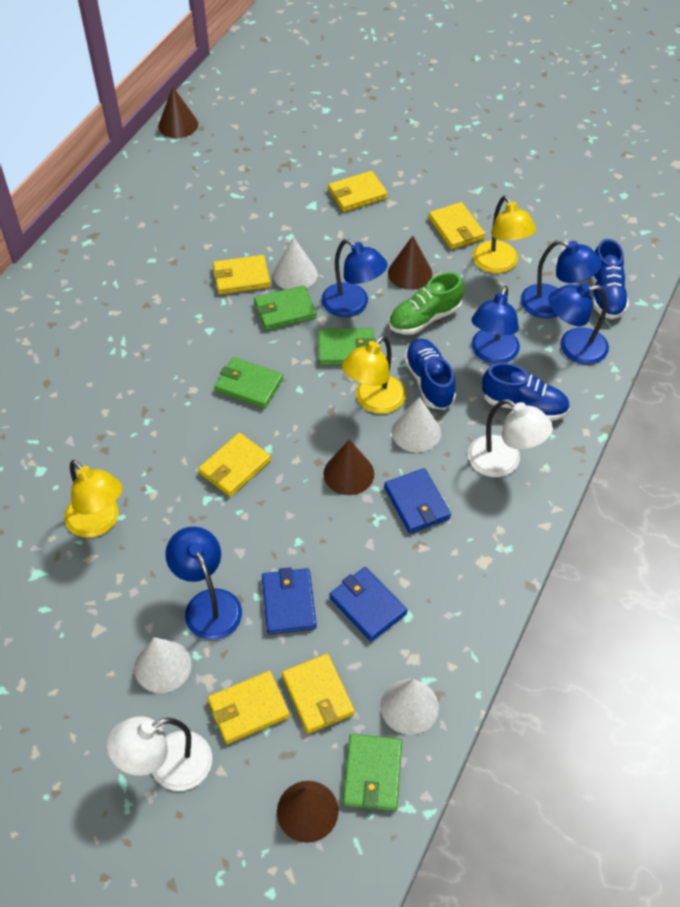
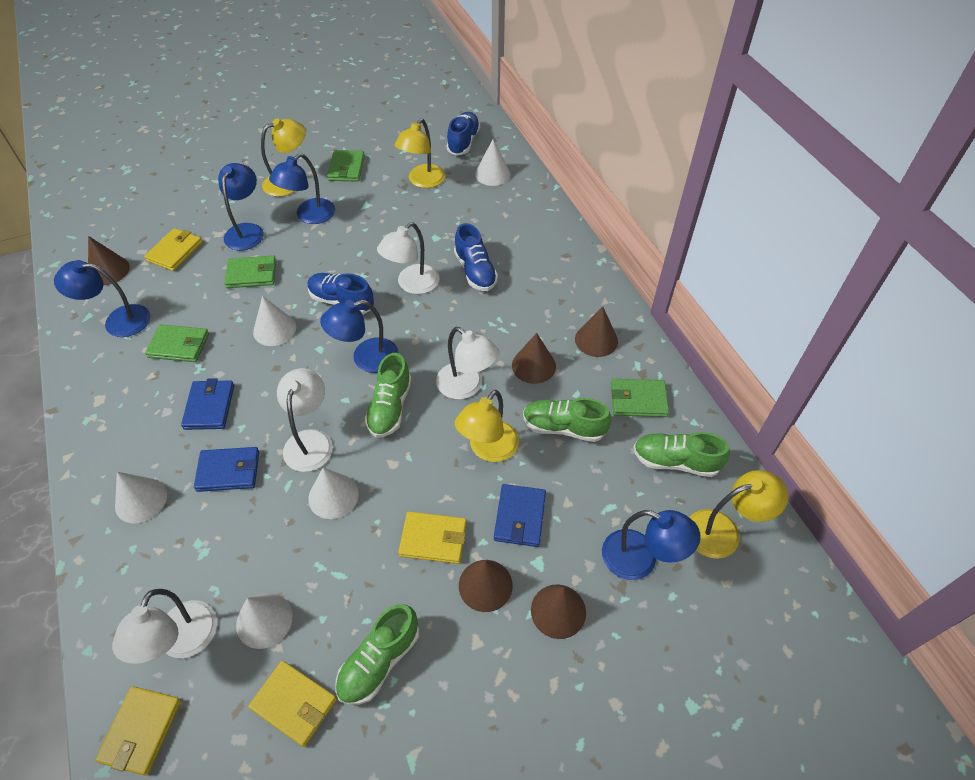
brown cone: 4 -> 5
green shoe: 1 -> 4
white cone: 4 -> 5
white lamp: 2 -> 4
yellow lamp: 3 -> 4
yellow wallet: 6 -> 4

